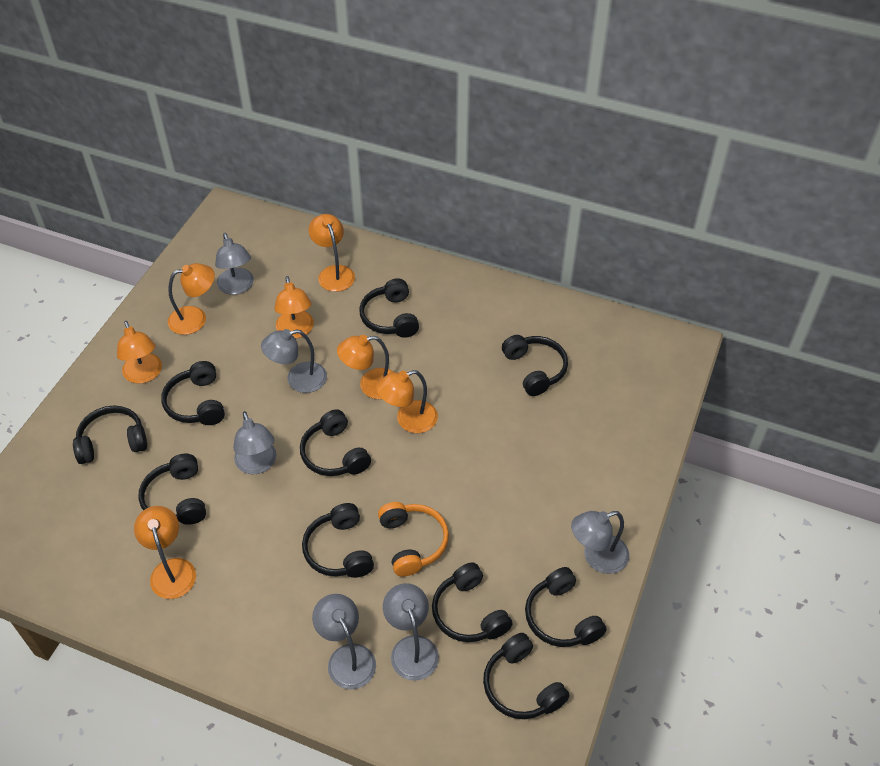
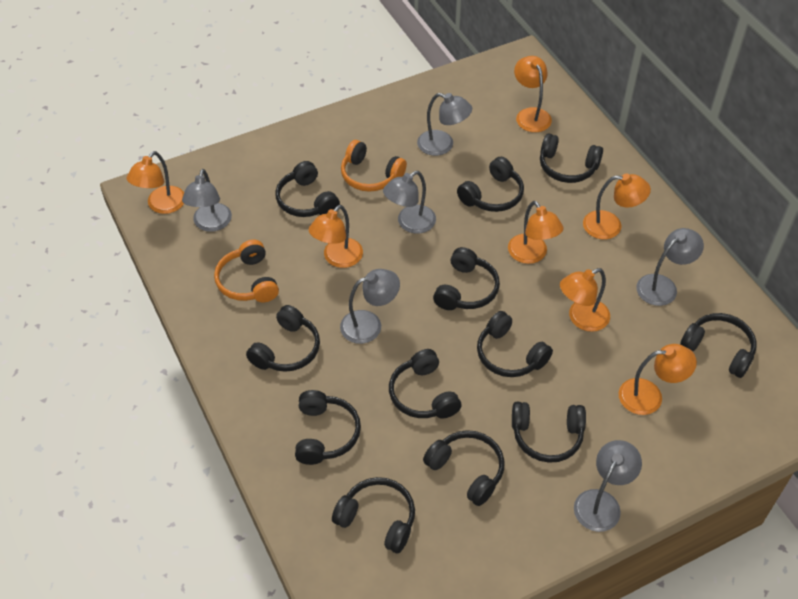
black headphones: 10 -> 12
orange headphones: 1 -> 2

